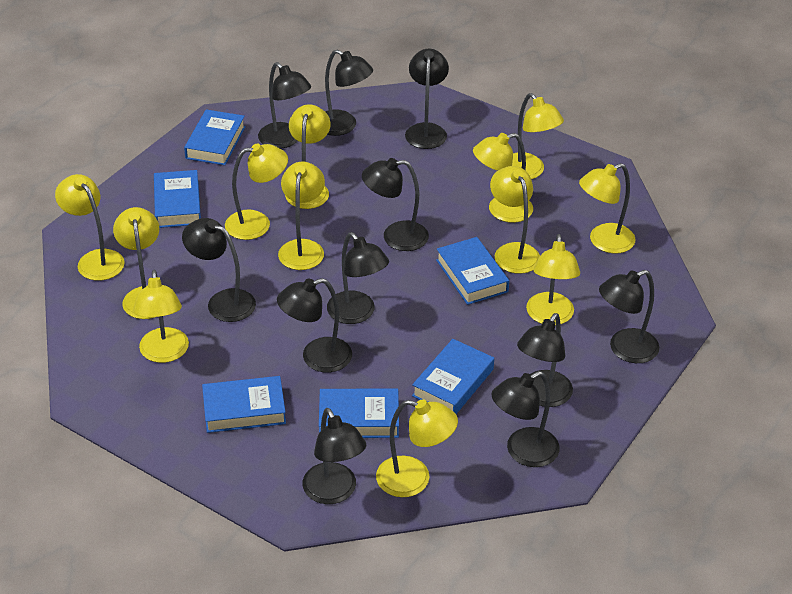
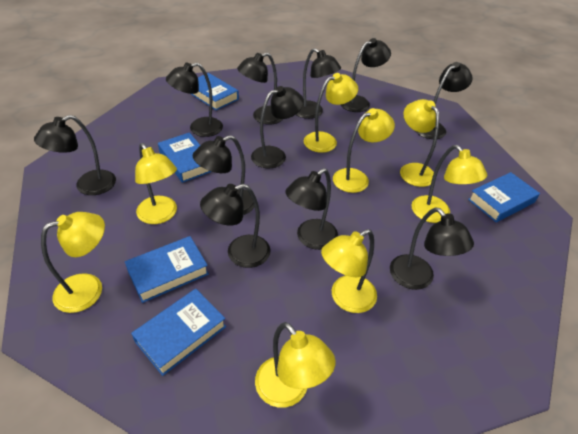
blue book: 6 -> 5
yellow lamp: 12 -> 8

